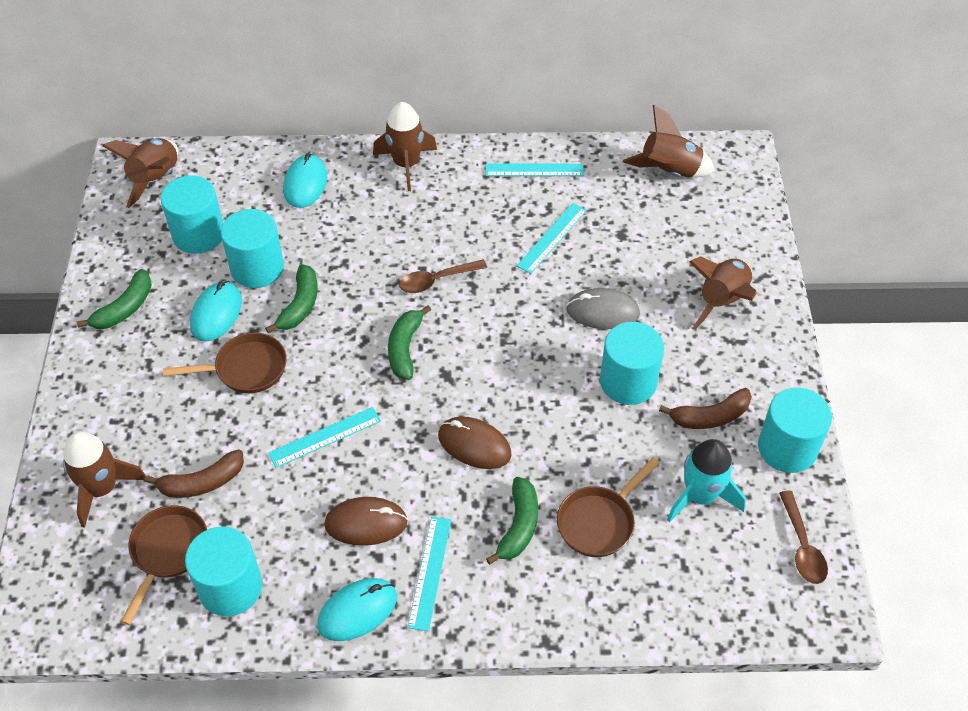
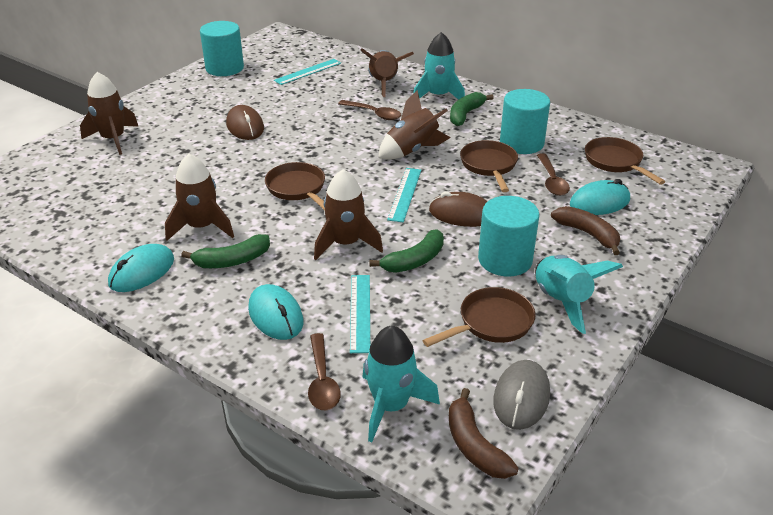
brown pan: 3 -> 4
brown spoon: 2 -> 3
green banana: 4 -> 3
turquoise cylinder: 5 -> 3
turquoise rocket: 1 -> 3
turquoise ruler: 4 -> 3

